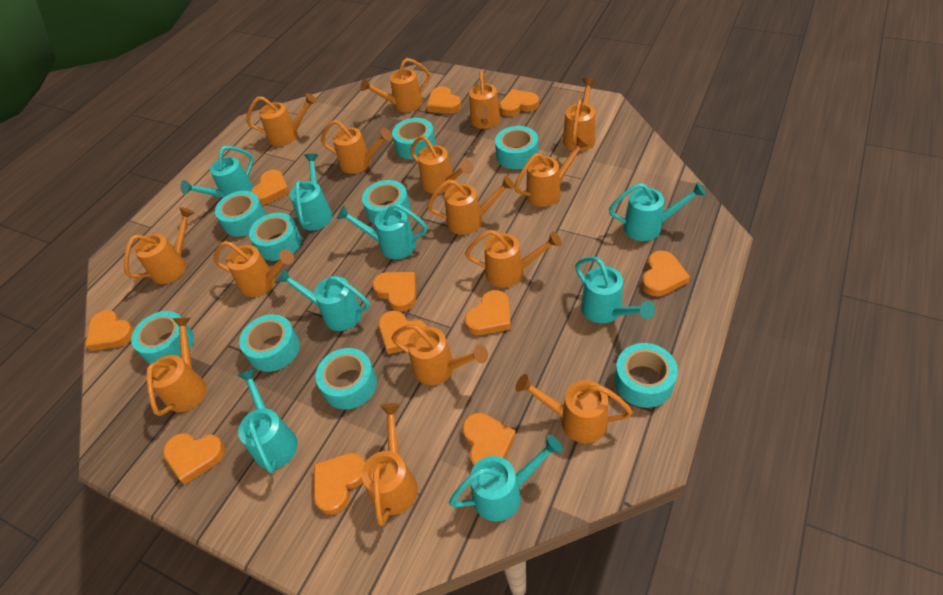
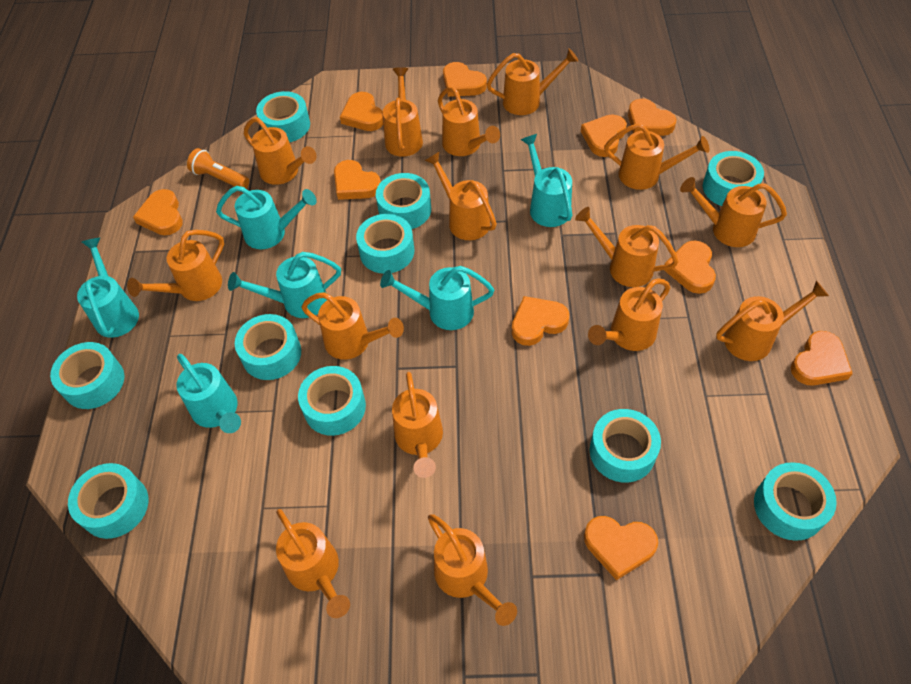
orange flashlight: 0 -> 1
orange heart: 11 -> 10
turquoise tape: 9 -> 10
turquoise watering can: 8 -> 6

